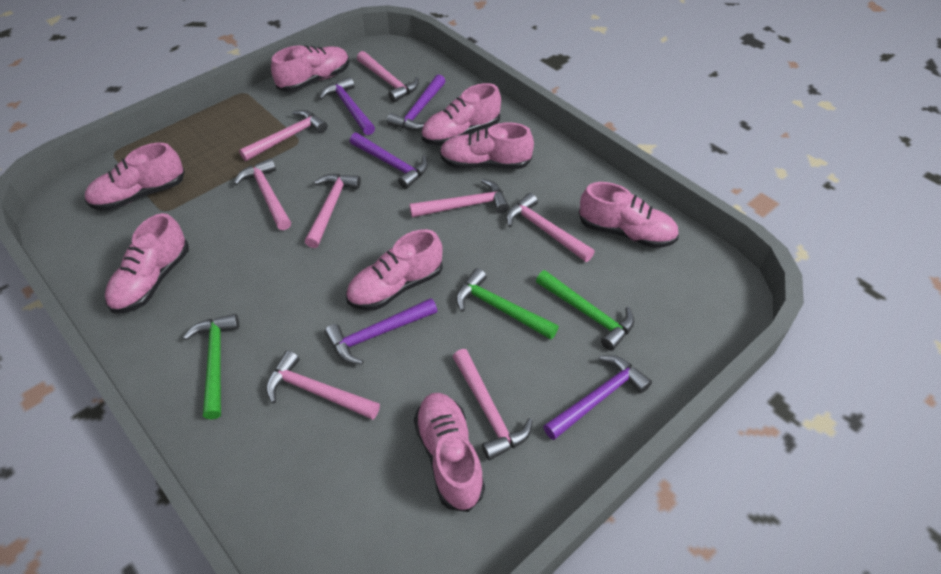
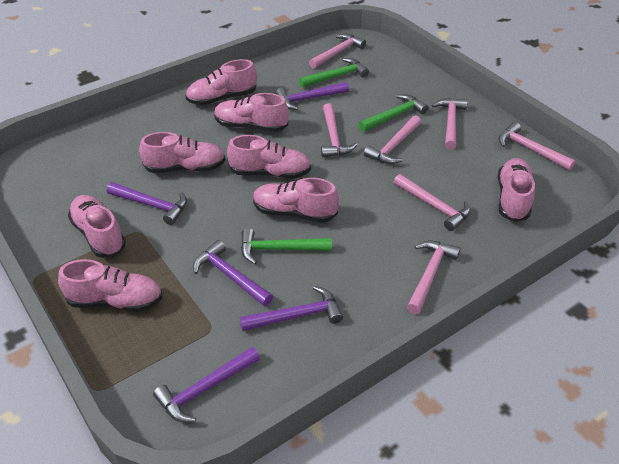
pink hammer: 8 -> 7

